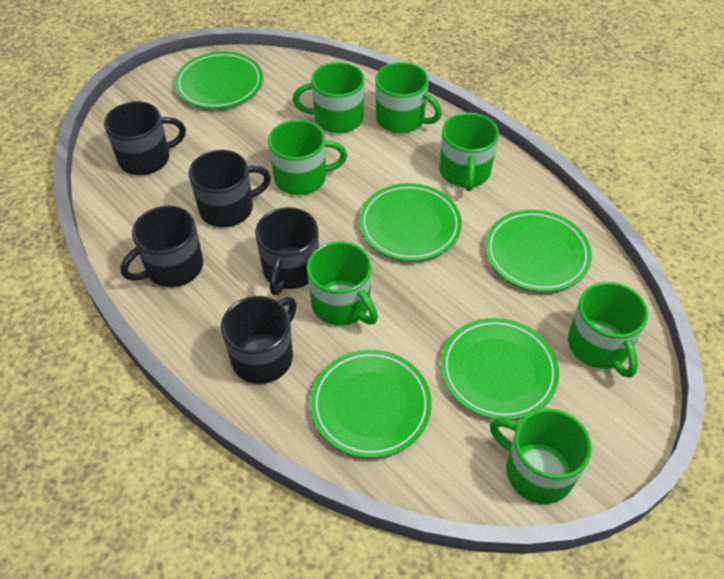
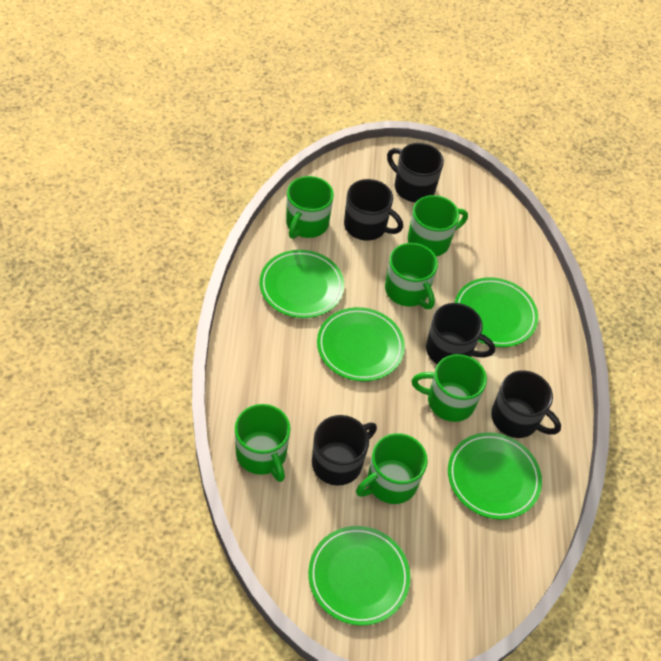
green mug: 7 -> 6

